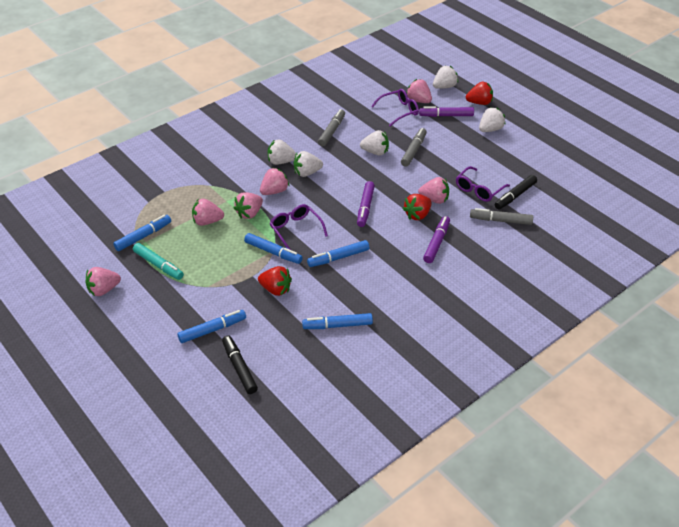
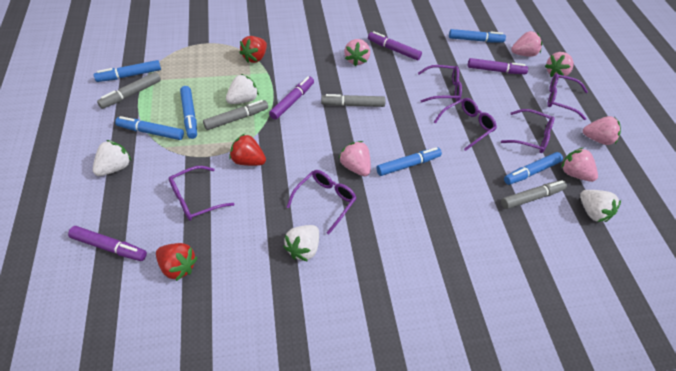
black marker: 2 -> 0
blue marker: 5 -> 6
grey marker: 3 -> 4
purple glasses: 3 -> 6
purple marker: 3 -> 4
turquoise marker: 1 -> 0
white strawberry: 5 -> 4

